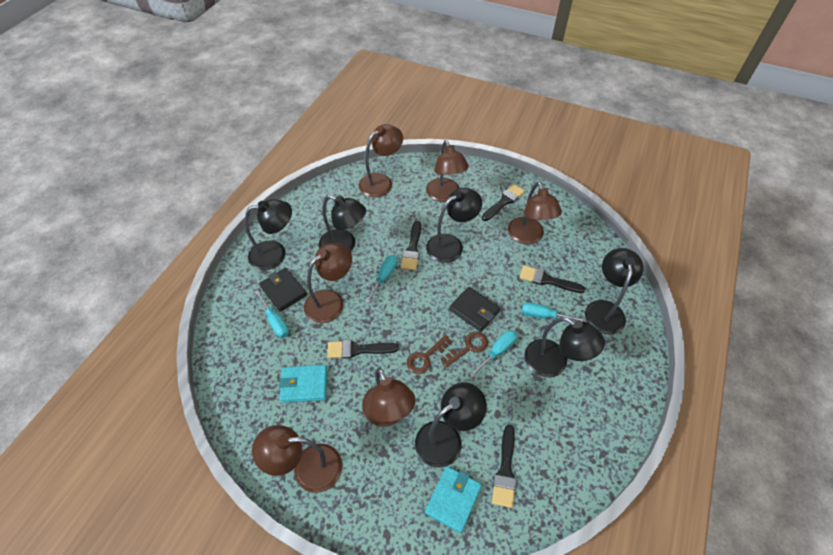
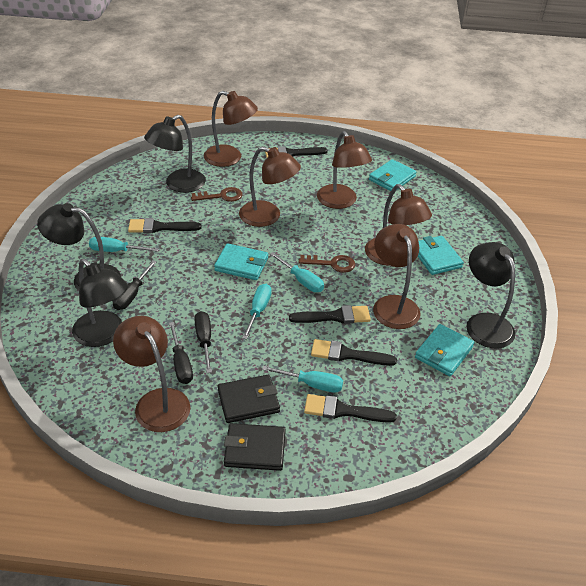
black lamp: 6 -> 4
black screwdriver: 0 -> 3
turquoise wallet: 2 -> 4

